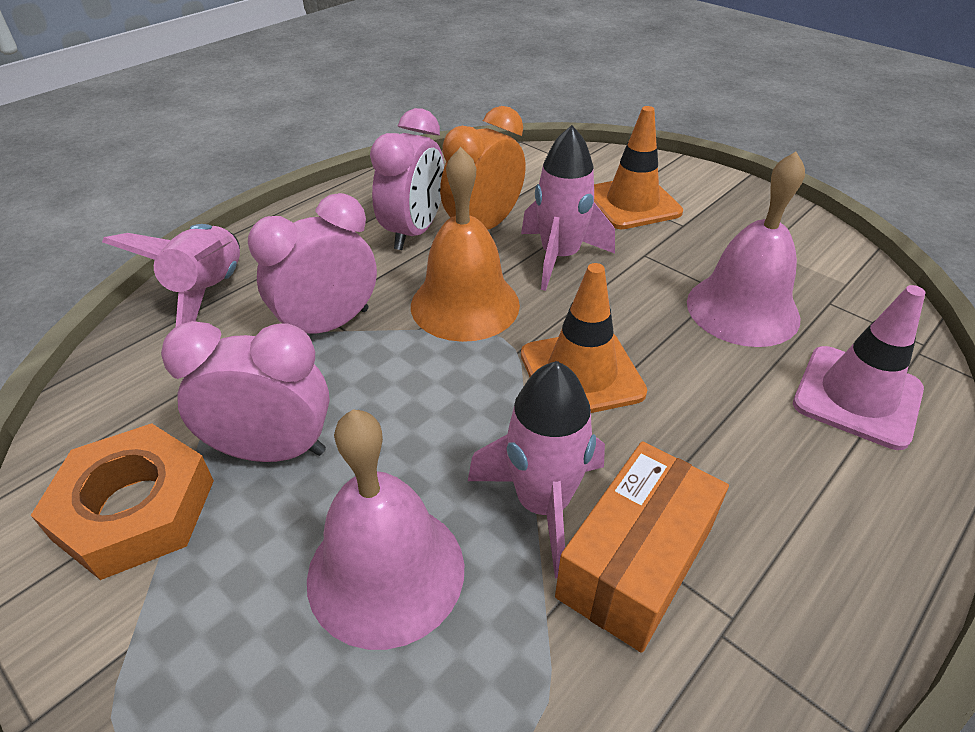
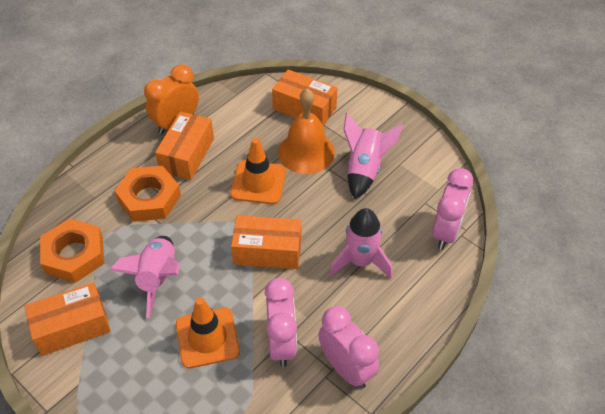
orange box: 1 -> 4
orange nut: 1 -> 2
pink bell: 2 -> 0
pink traffic cone: 1 -> 0

